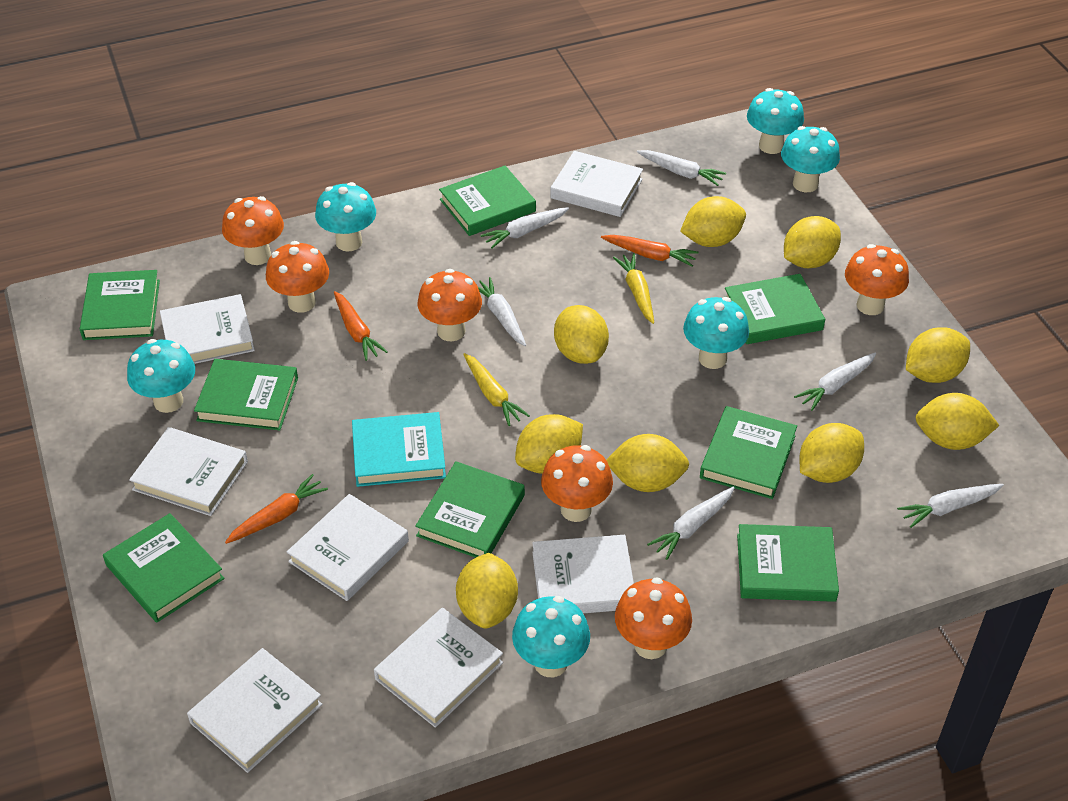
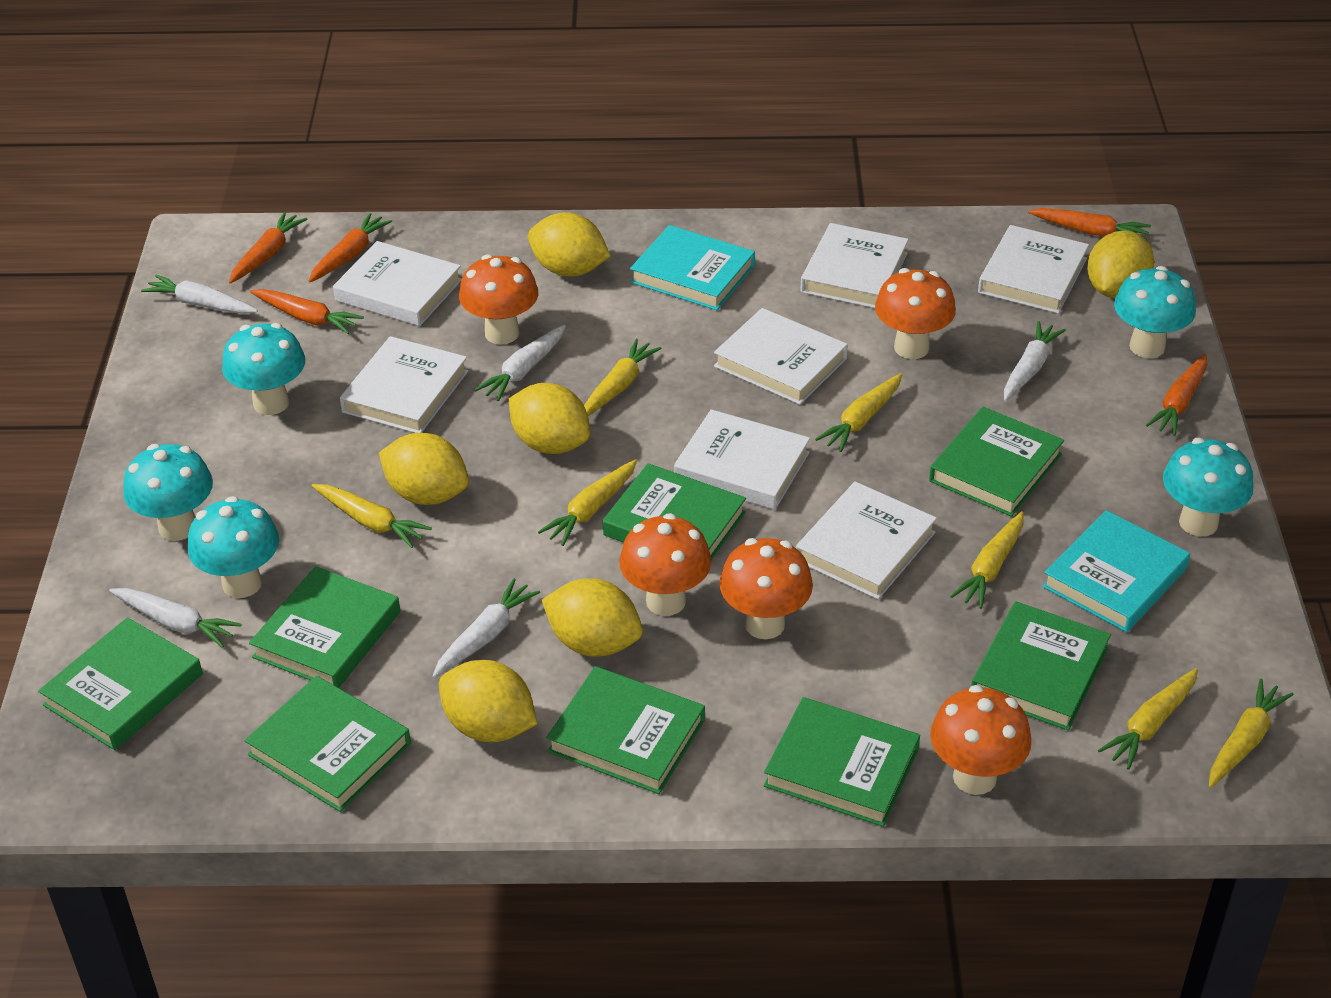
orange carrot: 3 -> 5
orange mushroom: 6 -> 5
turquoise book: 1 -> 2
turquoise mushroom: 6 -> 5
white carrot: 6 -> 5
yellow carrot: 2 -> 7
yellow lemon: 9 -> 6

